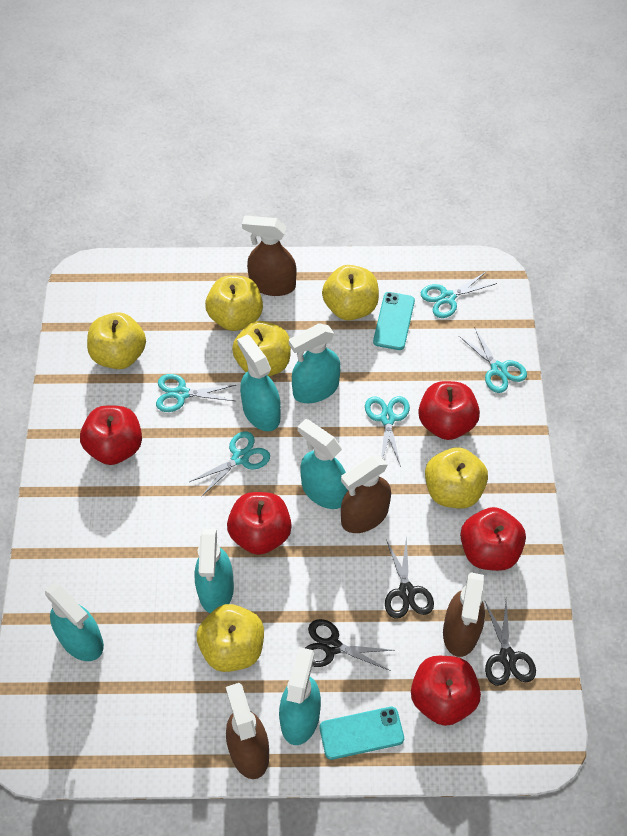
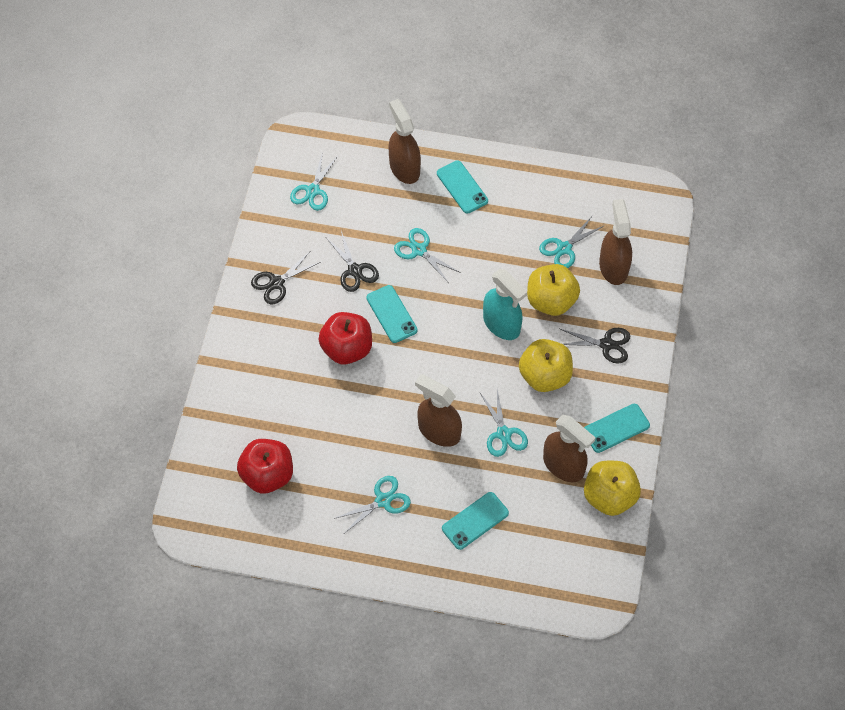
red apple: 5 -> 2
turquoise phone: 2 -> 4
turquoise spray bottle: 6 -> 1
yellow apple: 6 -> 3

